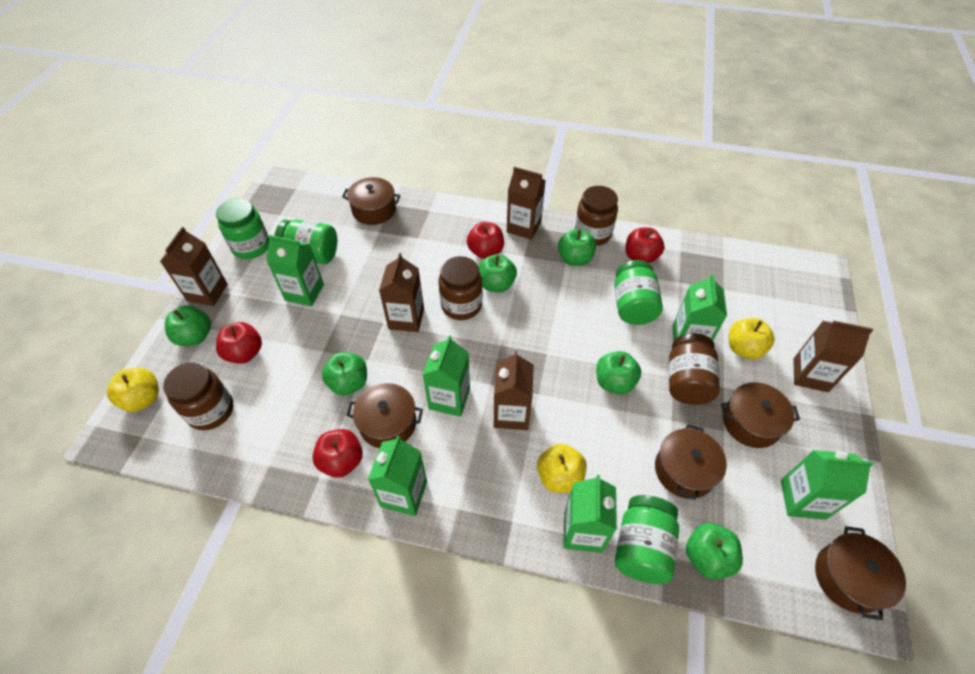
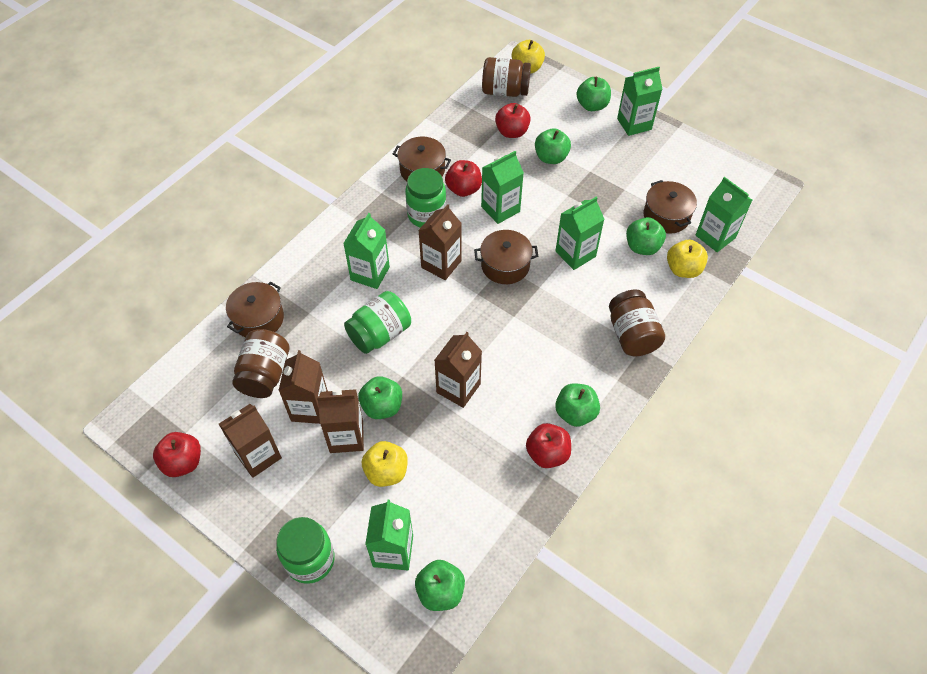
brown jar: 4 -> 3
brown pot: 5 -> 4
green jar: 4 -> 3

